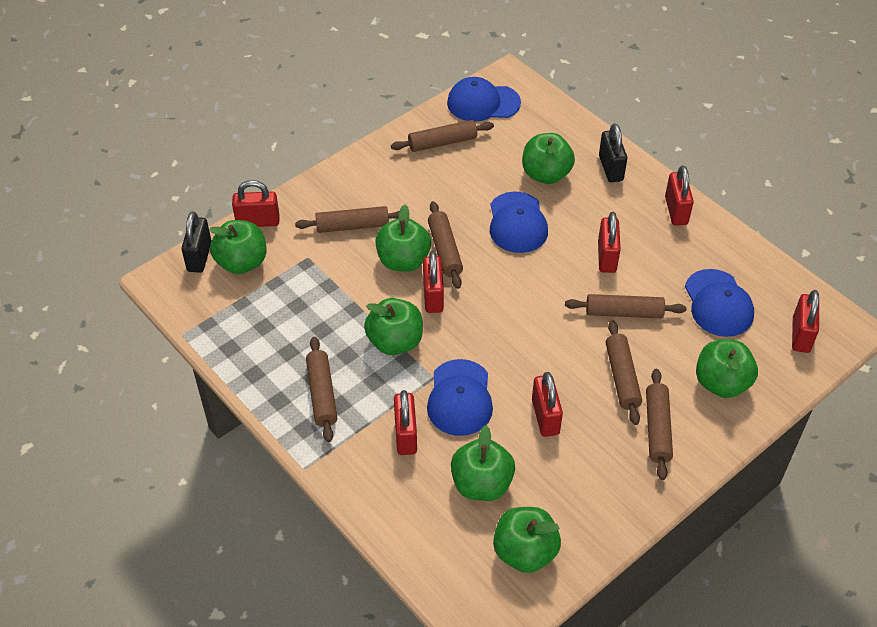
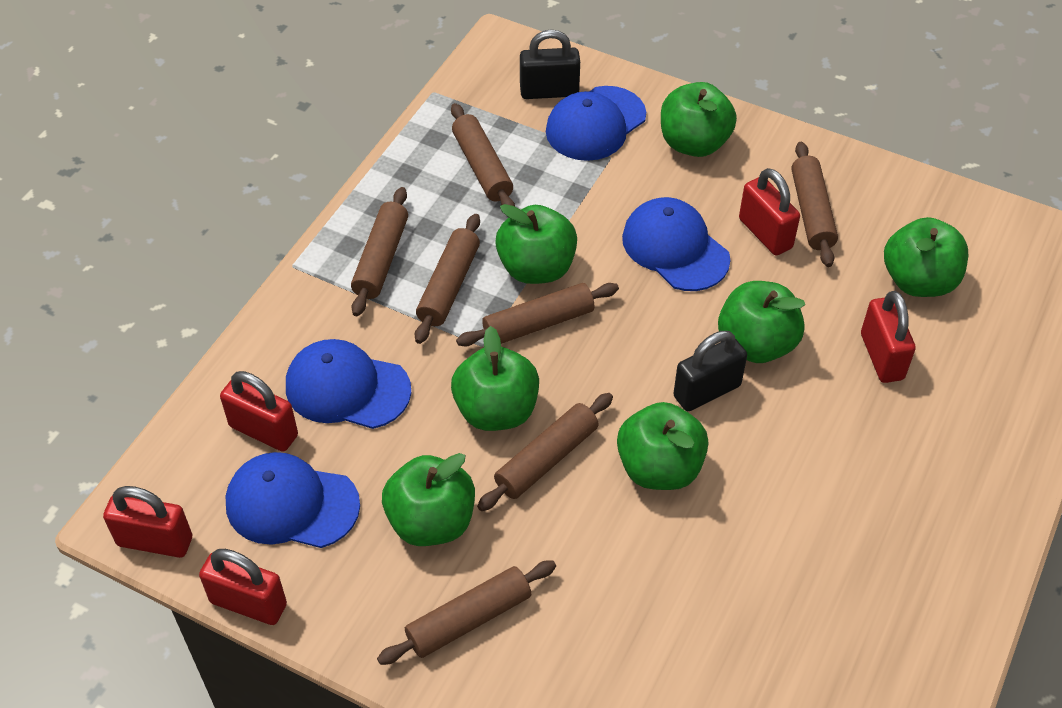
red padlock: 7 -> 5

